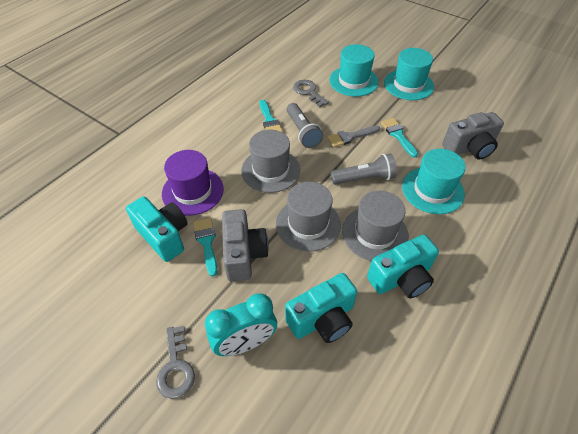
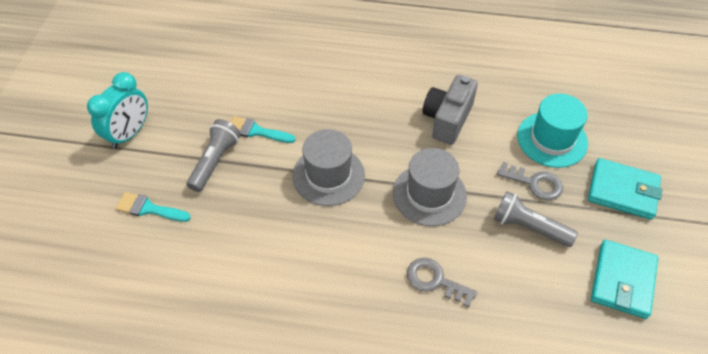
grey brush: 1 -> 0
grey camera: 2 -> 1
grey hat: 3 -> 2
purple hat: 1 -> 0
turquoise brush: 3 -> 2
turquoise camera: 3 -> 0
turquoise hat: 3 -> 1
turquoise wallet: 0 -> 2

